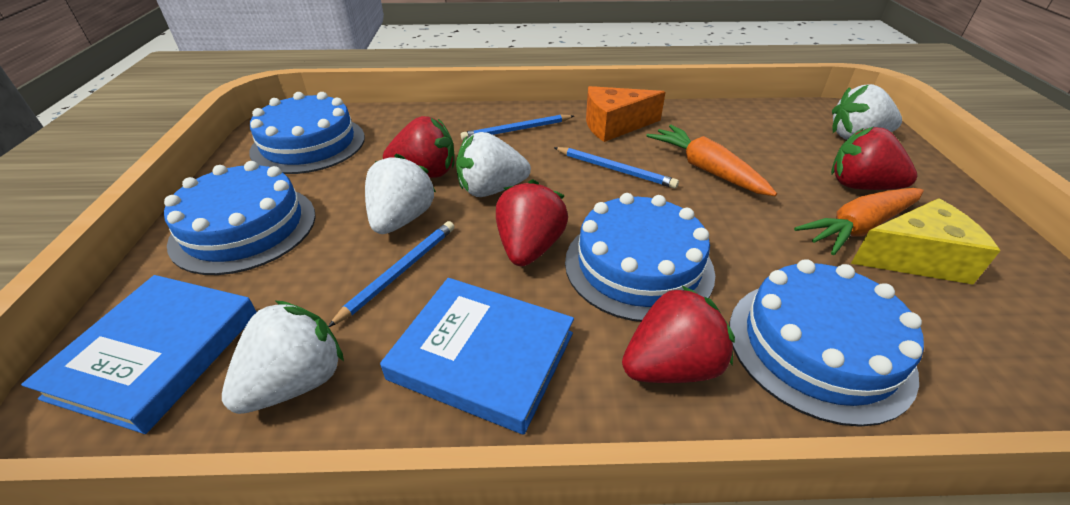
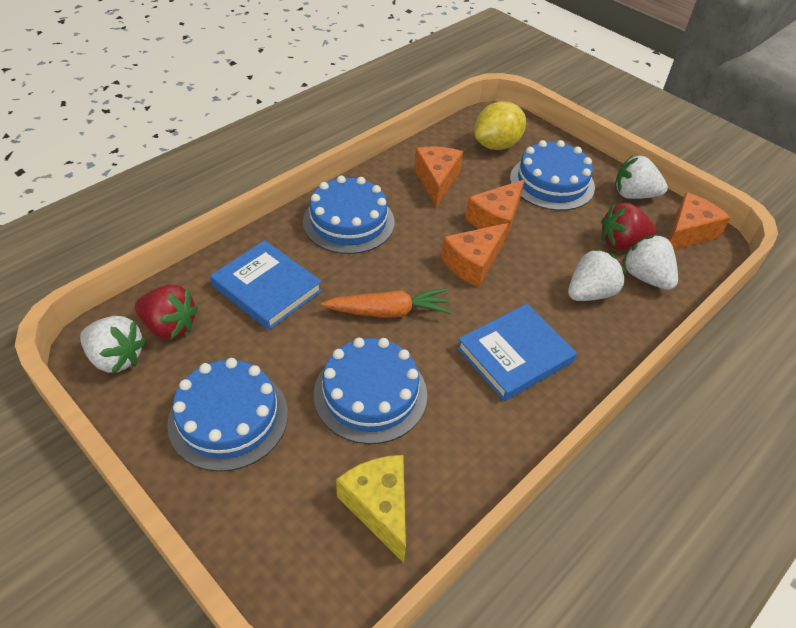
blue pencil: 3 -> 0
orange carrot: 2 -> 1
orange cheese: 1 -> 4
red strawberry: 4 -> 2
yellow lemon: 0 -> 1

